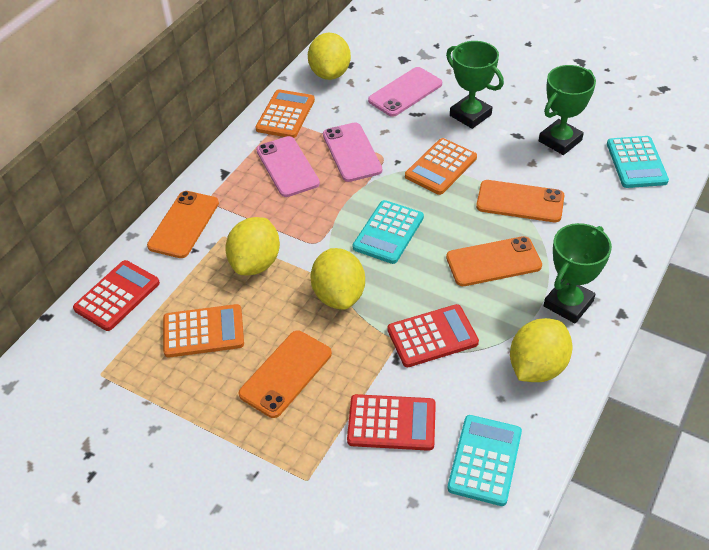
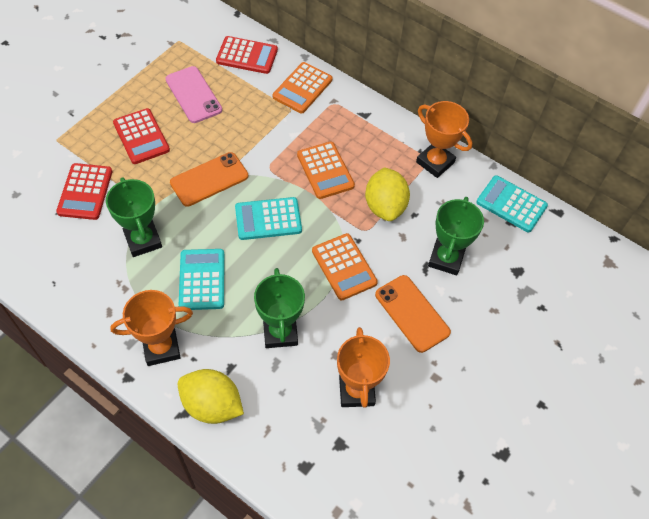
orange phone: 4 -> 2
orange trophy: 0 -> 3
pink phone: 3 -> 1
yellow lemon: 4 -> 2

